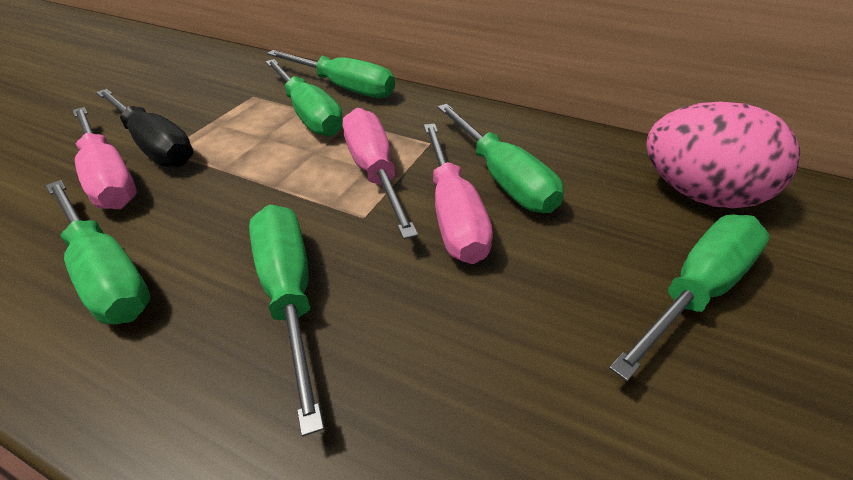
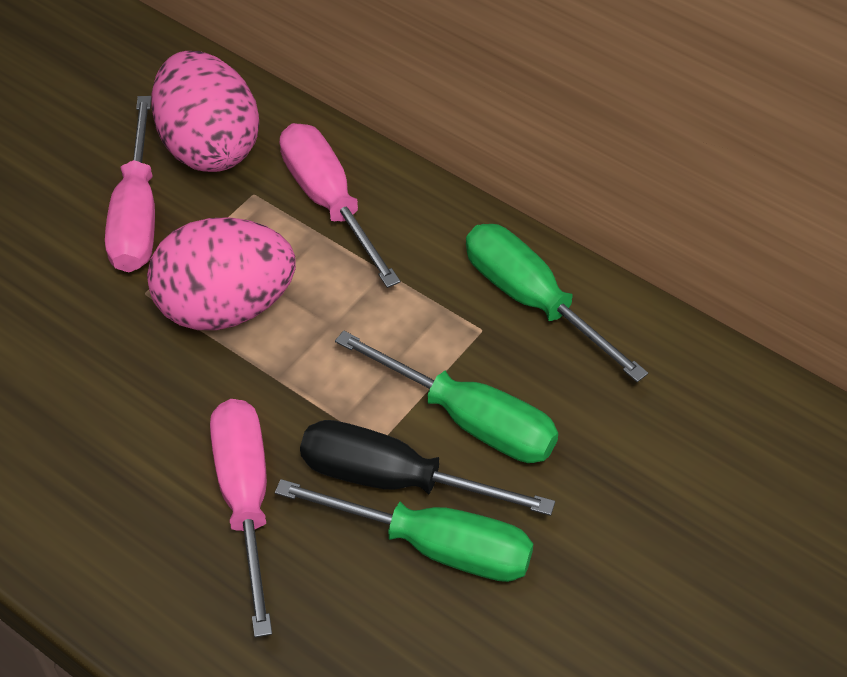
green screwdriver: 6 -> 3
pink egg: 1 -> 2

